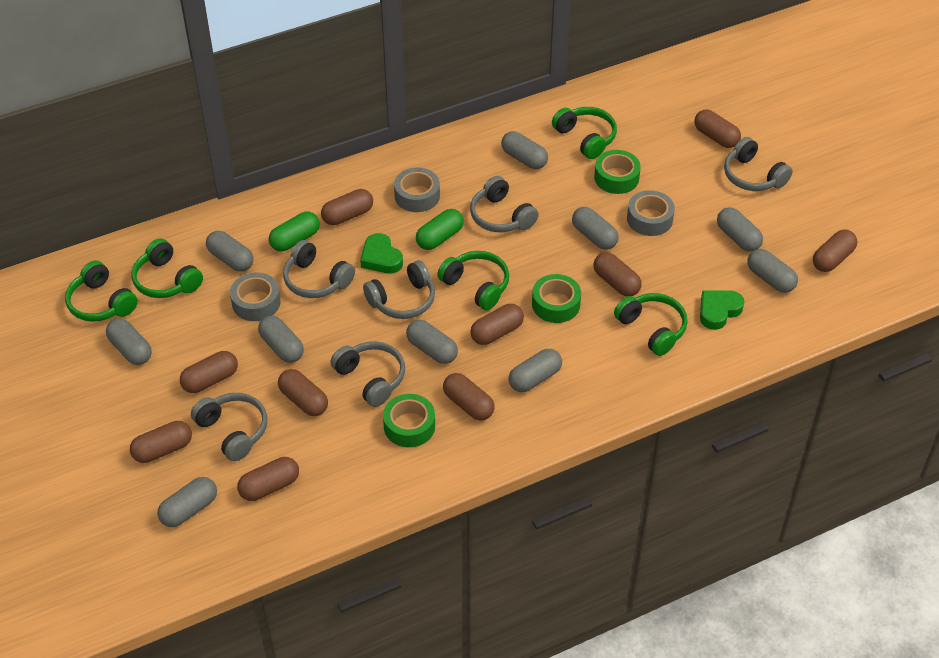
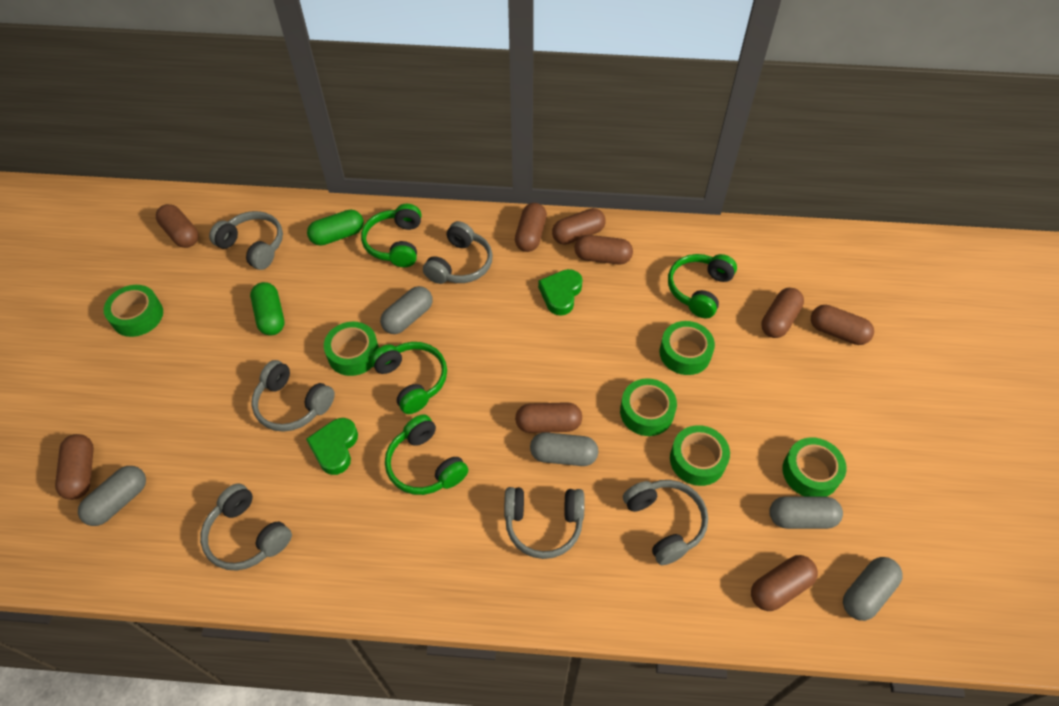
brown capsule: 10 -> 9
green headphones: 5 -> 4
green tape: 3 -> 6
grey capsule: 10 -> 5
grey tape: 3 -> 0

